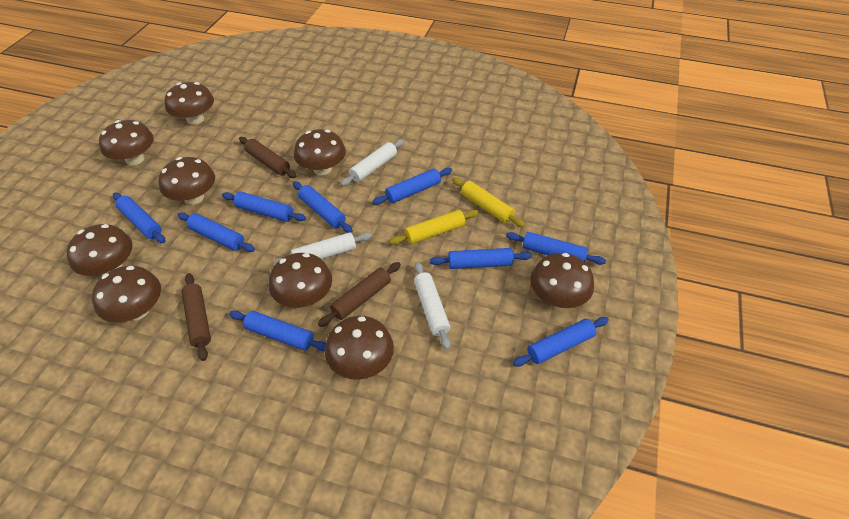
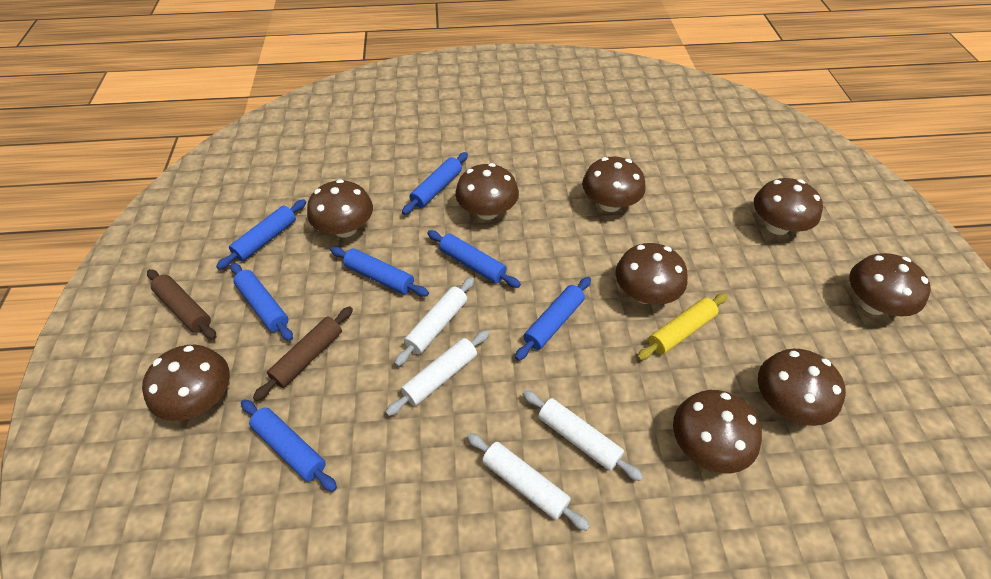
blue rolling pin: 9 -> 7
brown rolling pin: 3 -> 2
white rolling pin: 3 -> 4
yellow rolling pin: 2 -> 1

